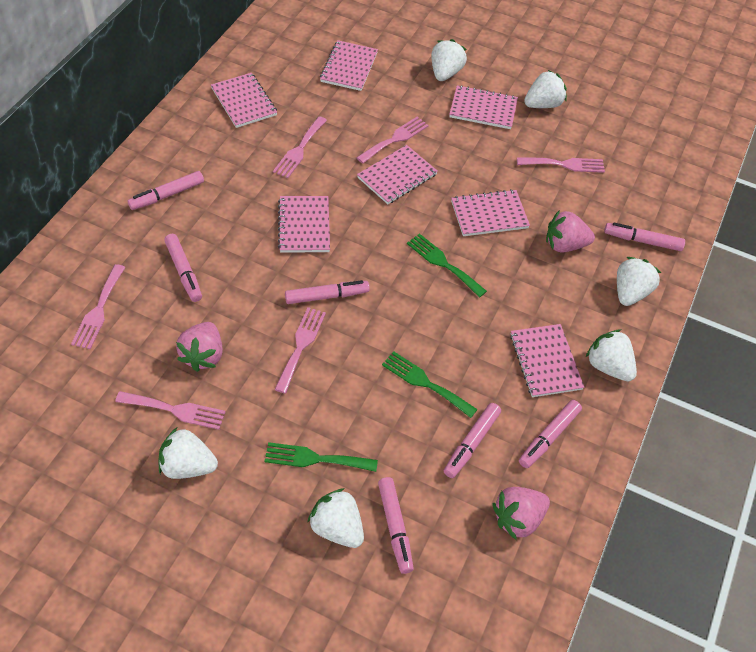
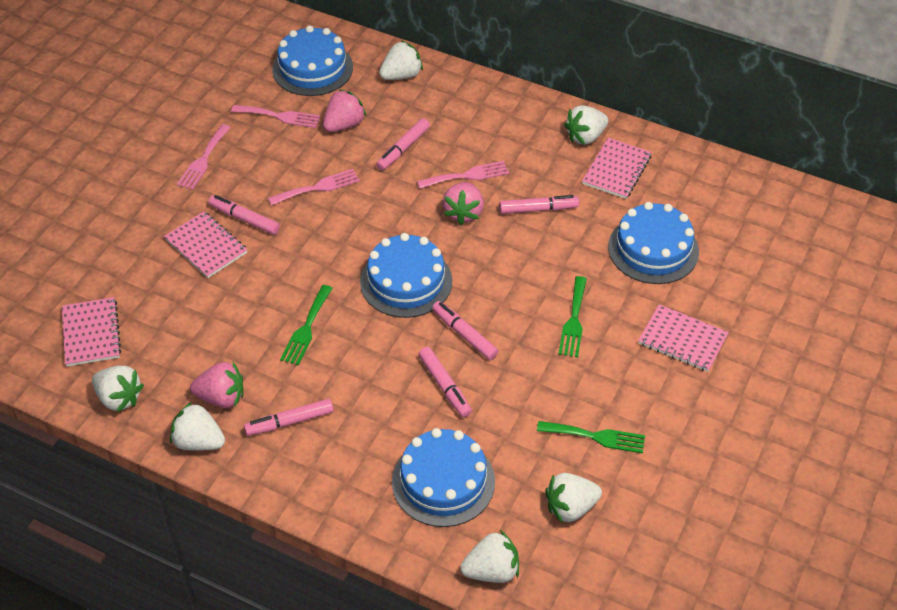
blue cake: 0 -> 4
pink fork: 6 -> 4
pink marker: 7 -> 6
pink notebook: 7 -> 4

